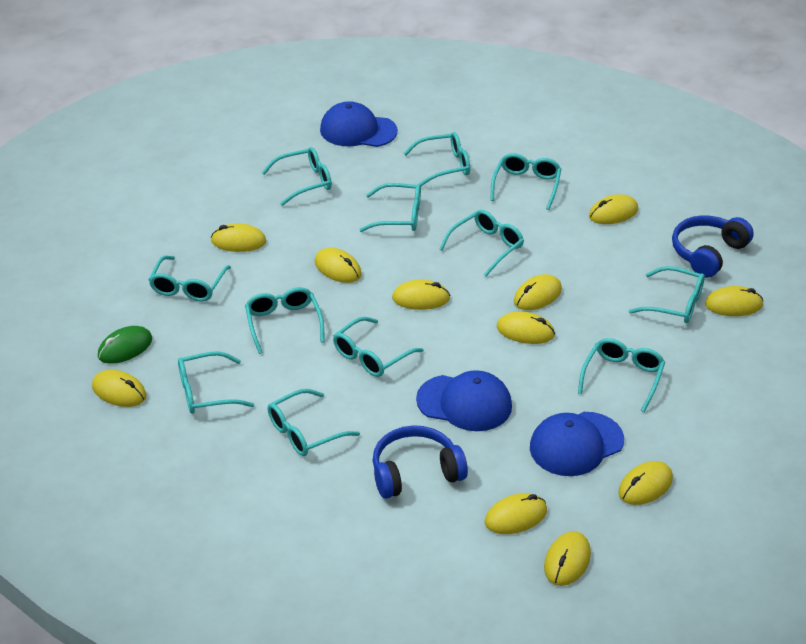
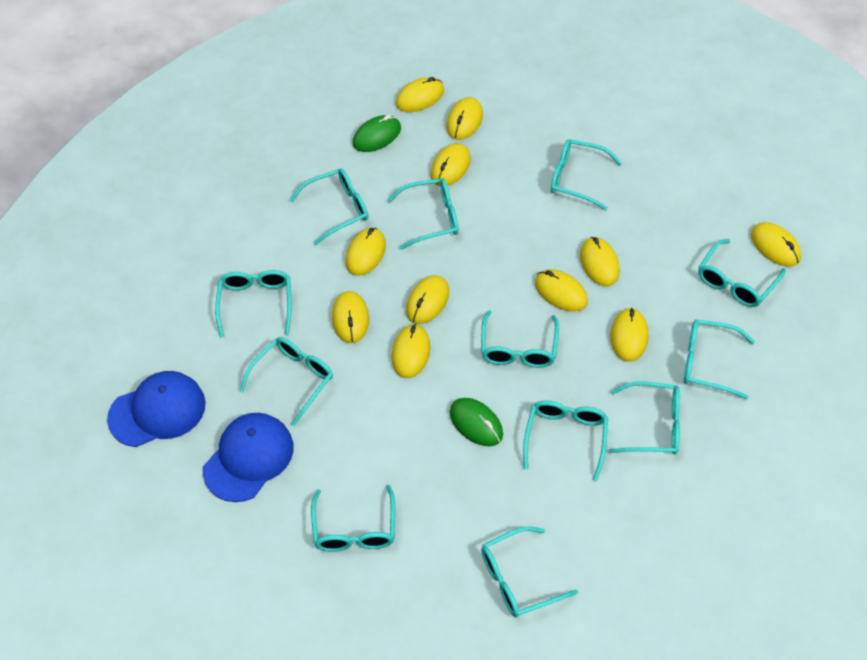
blue cap: 3 -> 2
blue headphones: 2 -> 0
green mouse: 1 -> 2

